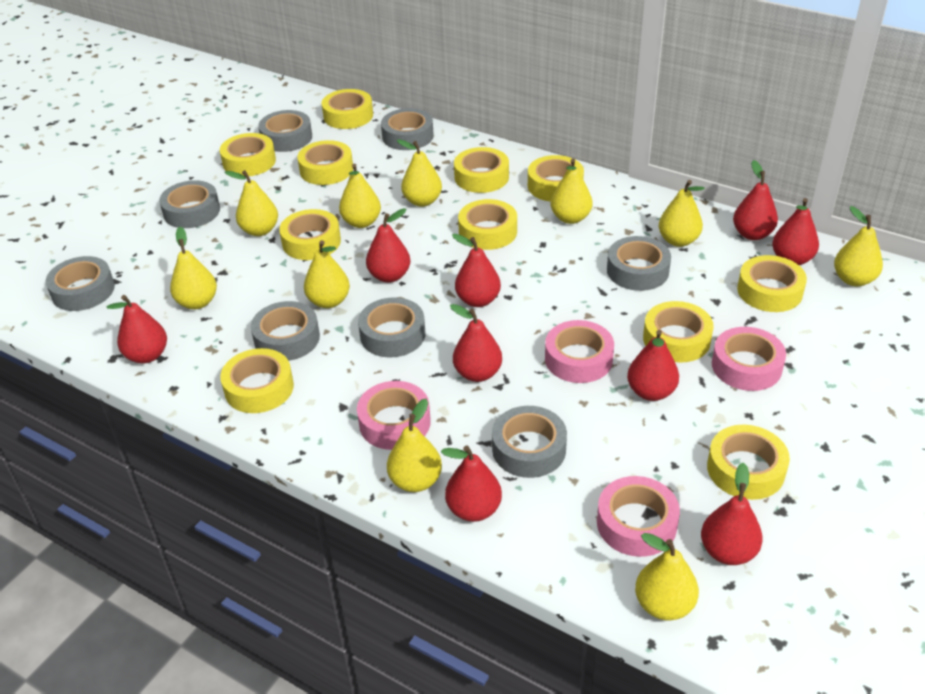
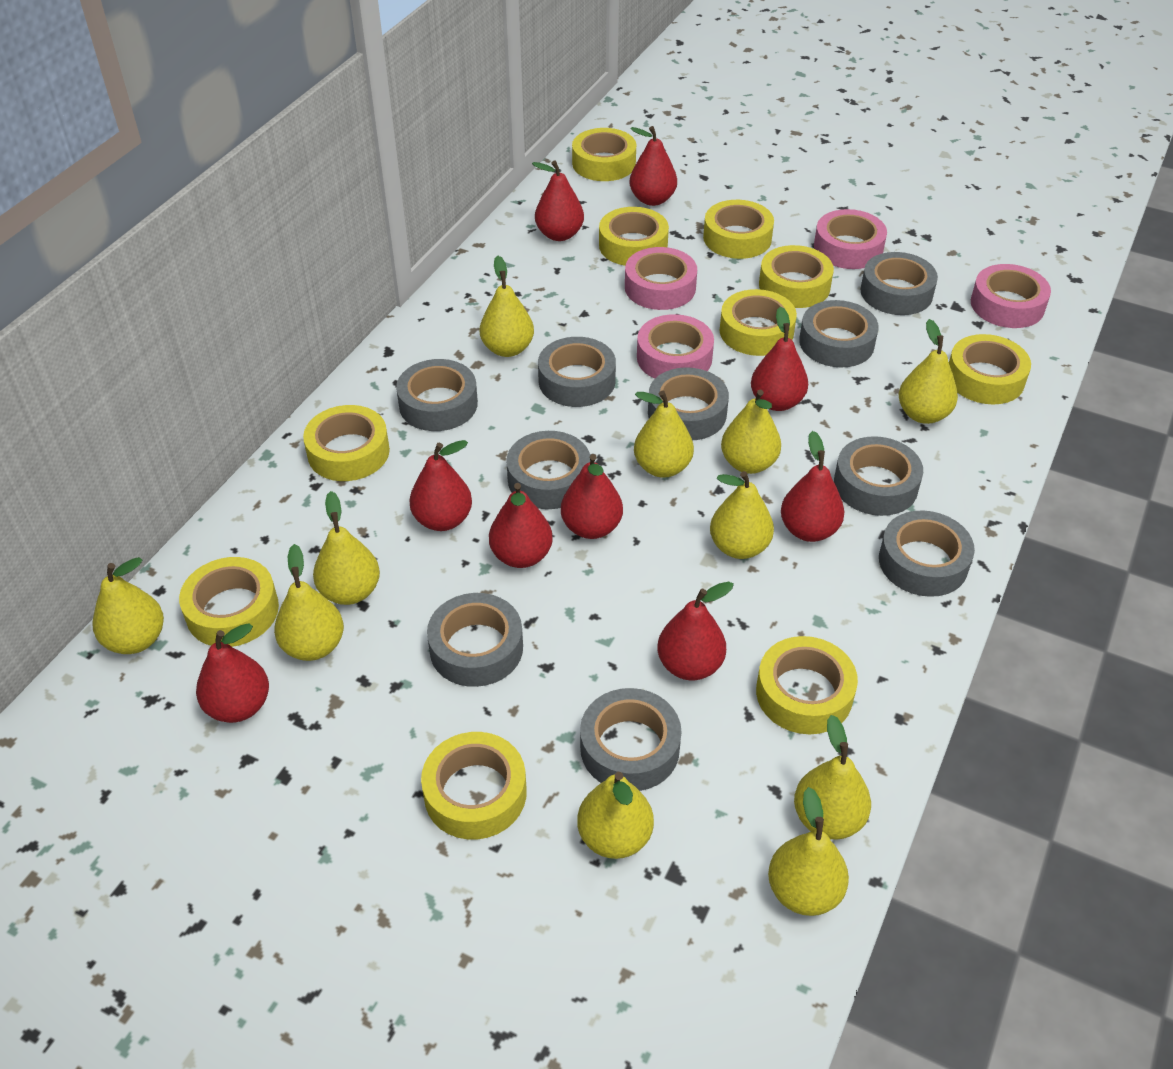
grey tape: 8 -> 10
yellow pear: 10 -> 11
yellow tape: 11 -> 10

